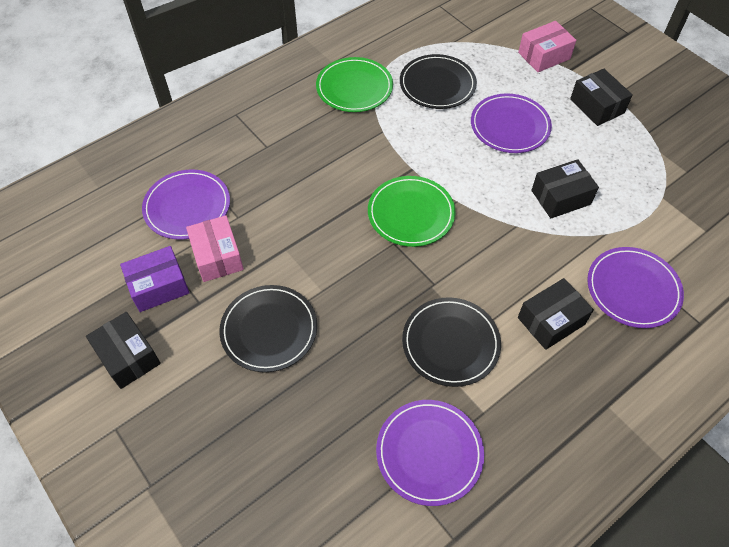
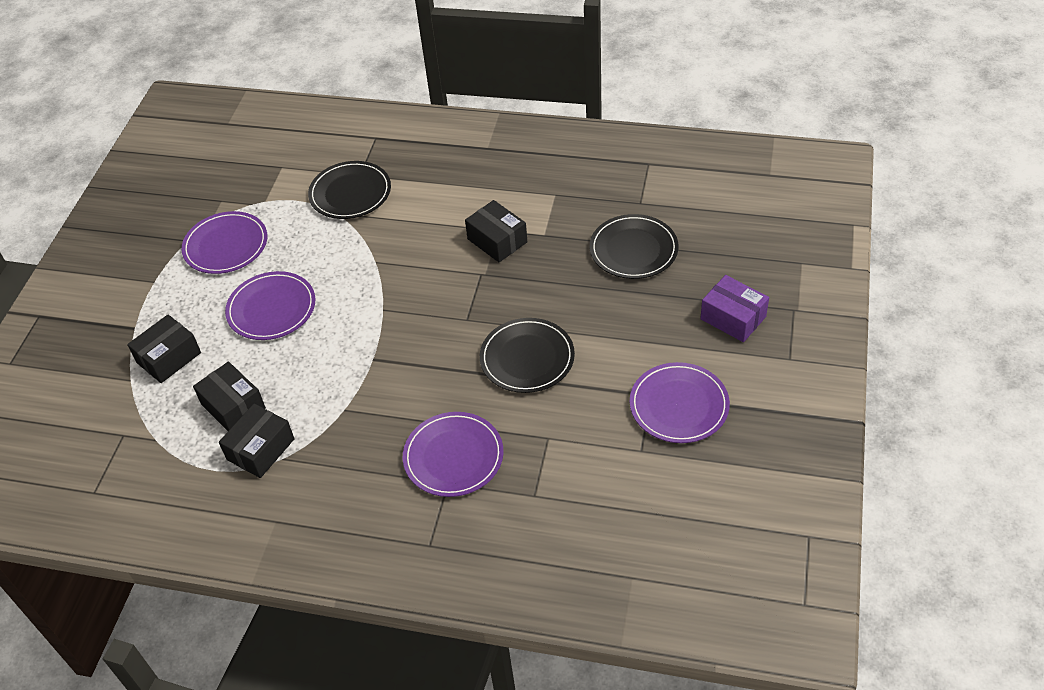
green plate: 2 -> 0
pink box: 2 -> 0

